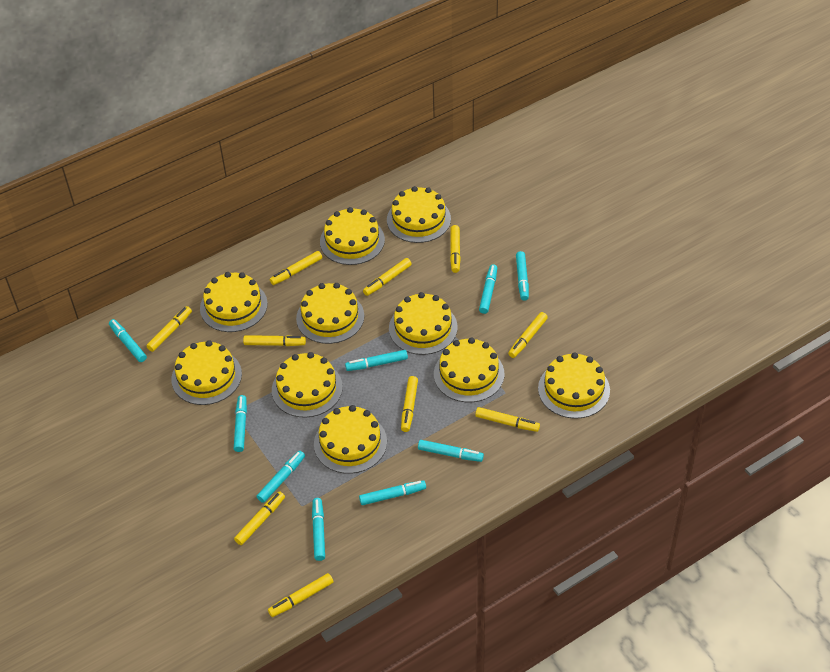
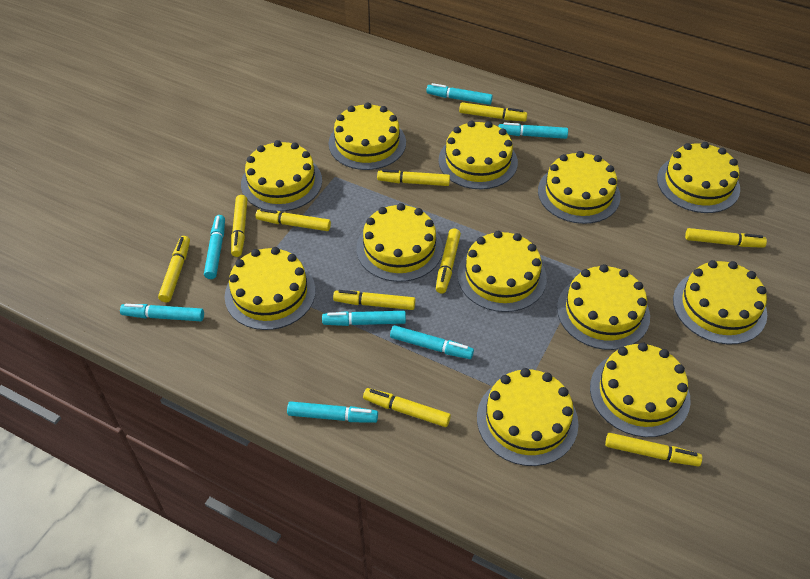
turquoise marker: 9 -> 7
yellow cake: 10 -> 12

